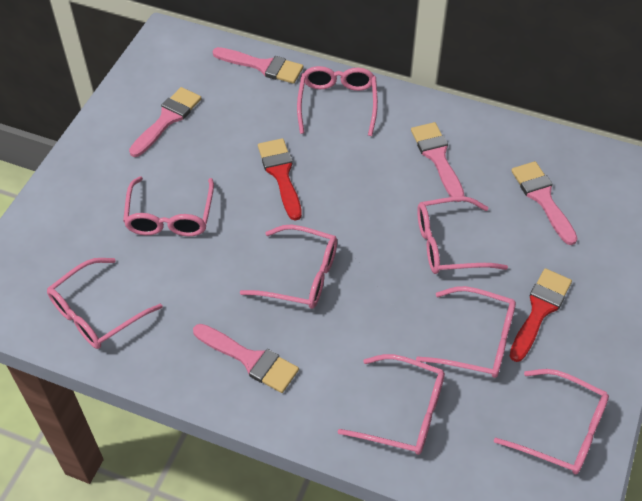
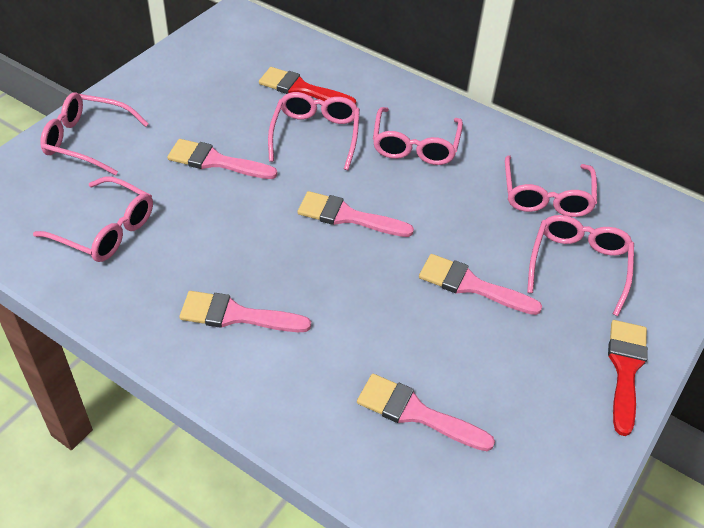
pink glasses: 8 -> 6

